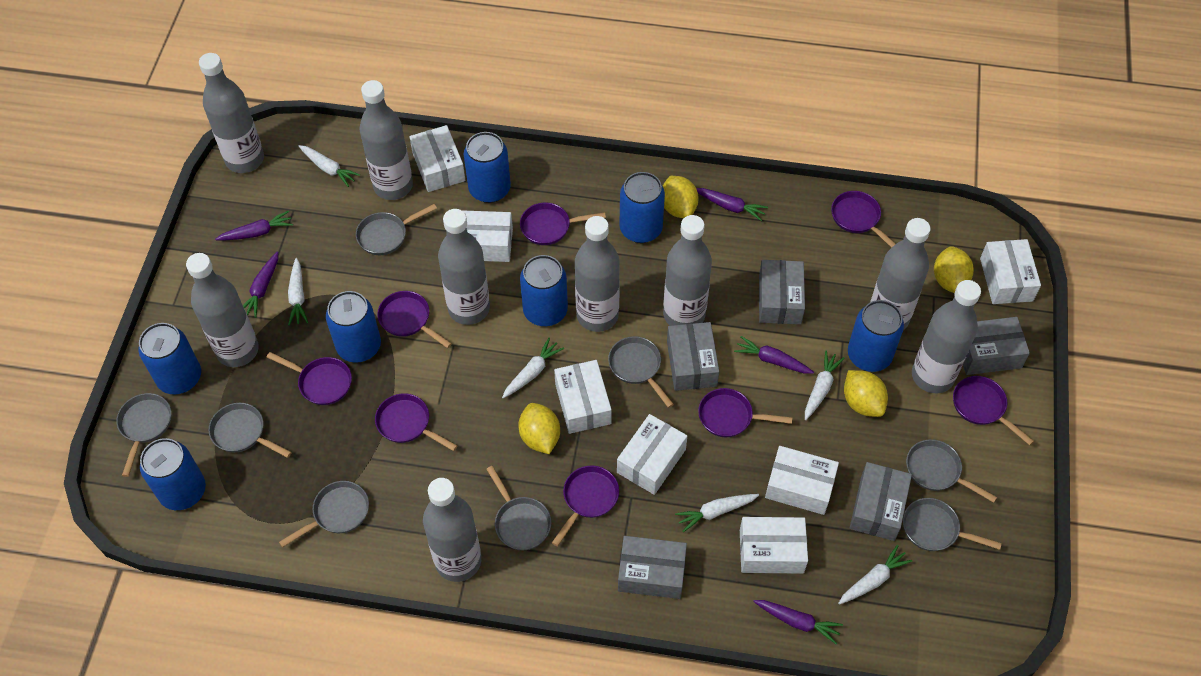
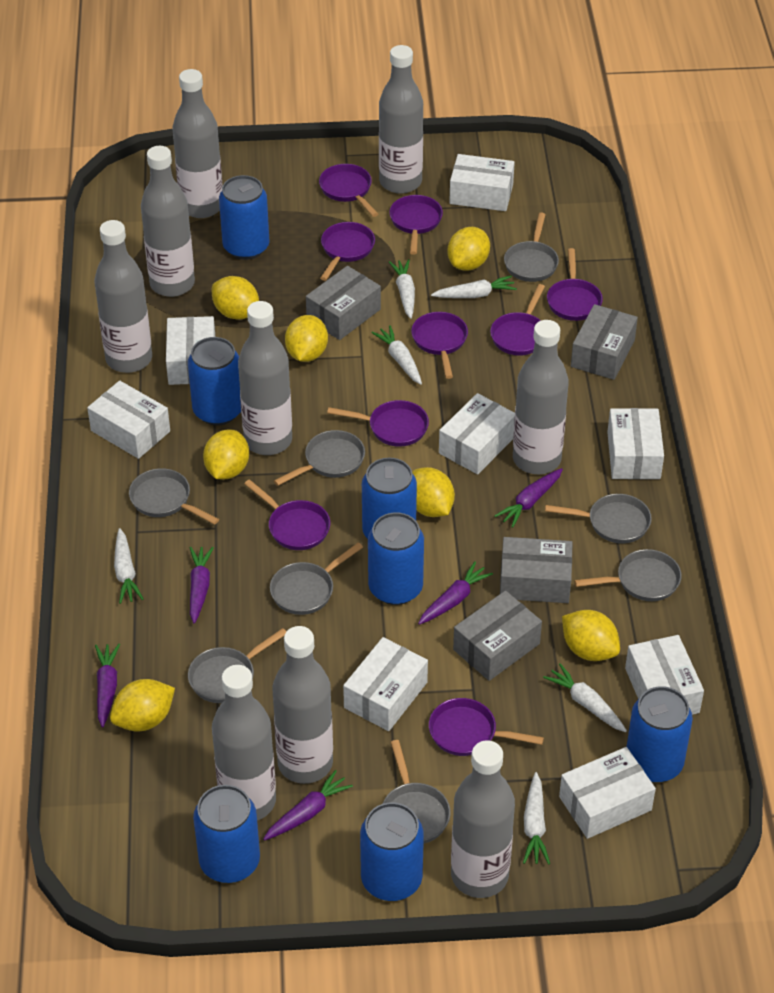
grey box: 5 -> 4
purple pan: 8 -> 9
white box: 7 -> 8
yellow lemon: 4 -> 7

